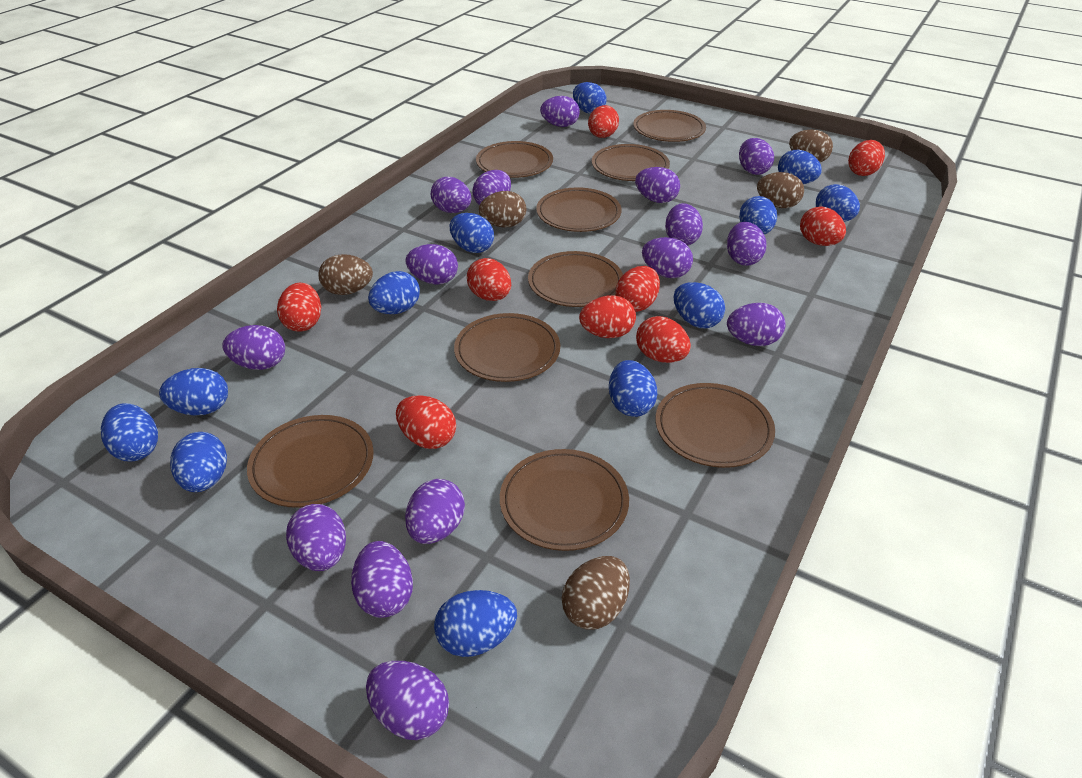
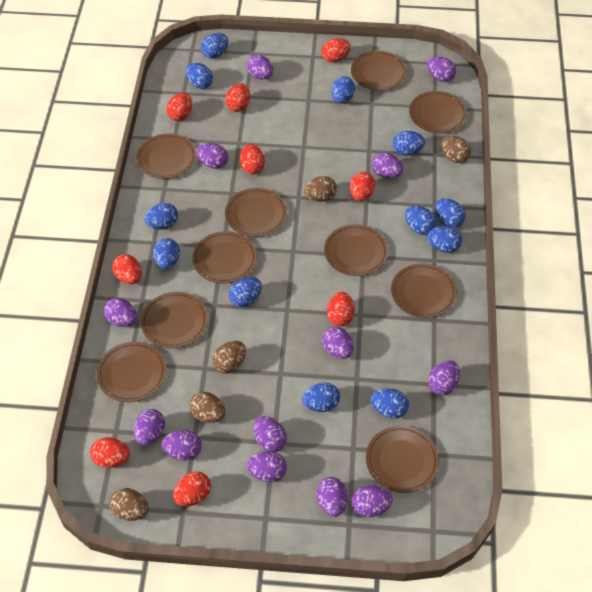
brown plate: 9 -> 10
purple egg: 15 -> 13

